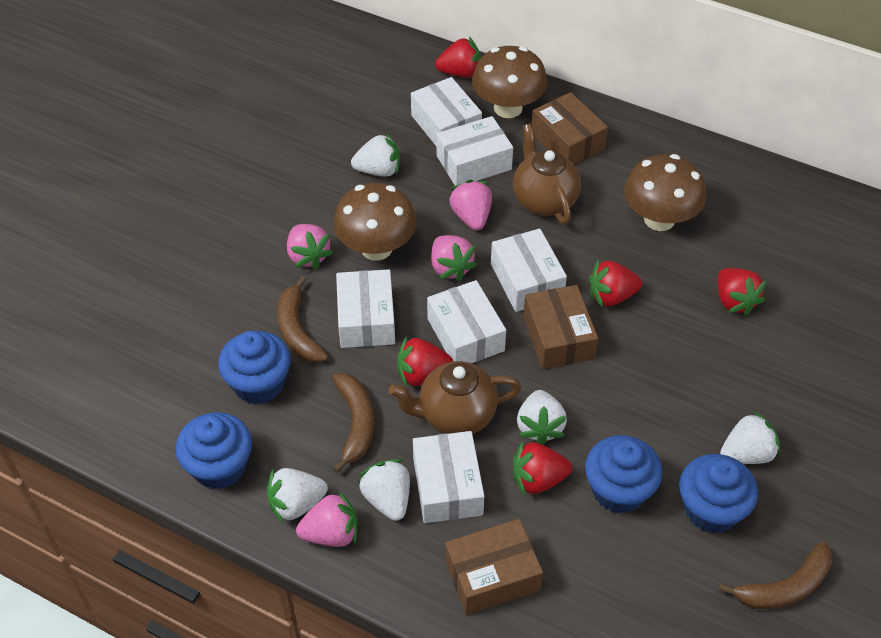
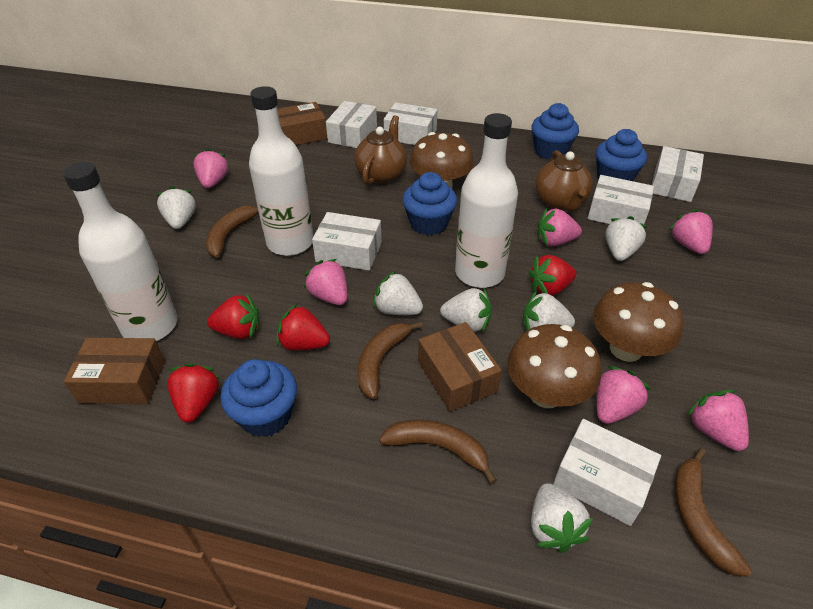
brown banana: 3 -> 4
pink strawberry: 4 -> 6
red strawberry: 5 -> 4
white bottle: 0 -> 3
white strawberry: 5 -> 6

